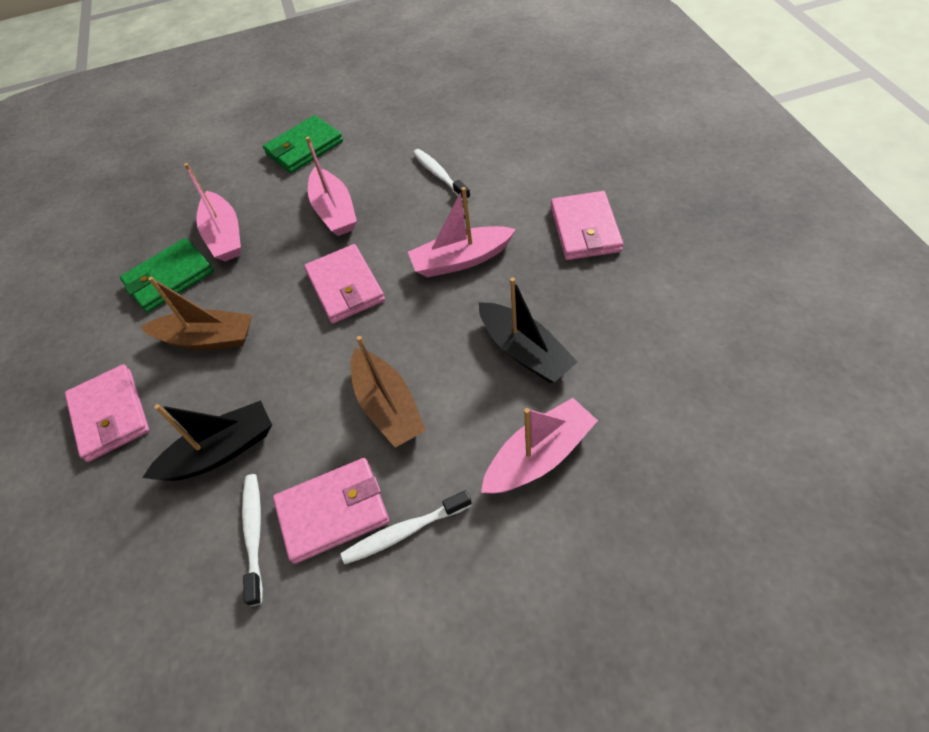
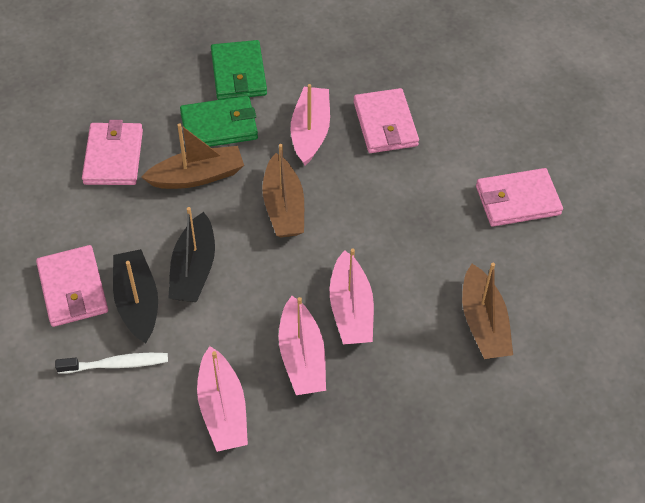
brown boat: 2 -> 3
white toothbrush: 3 -> 1

